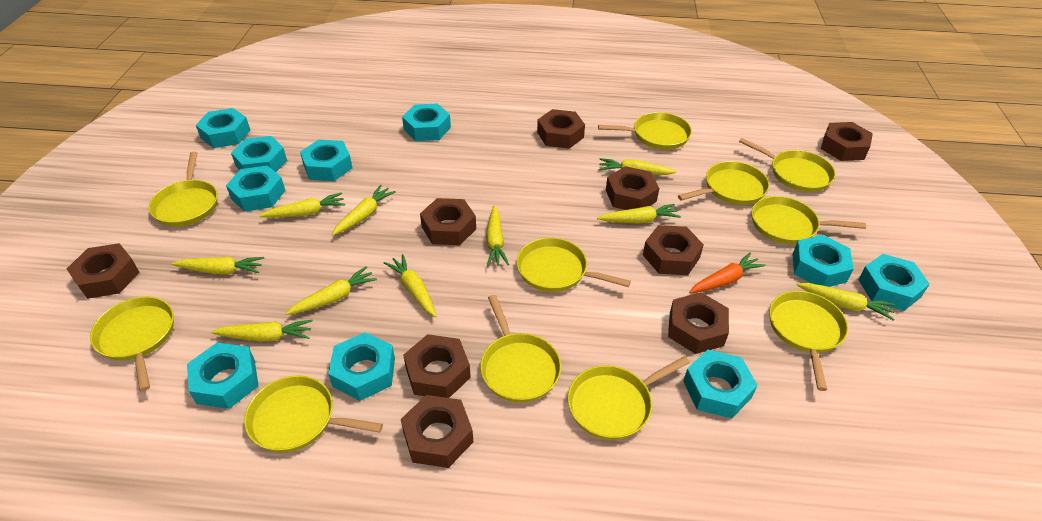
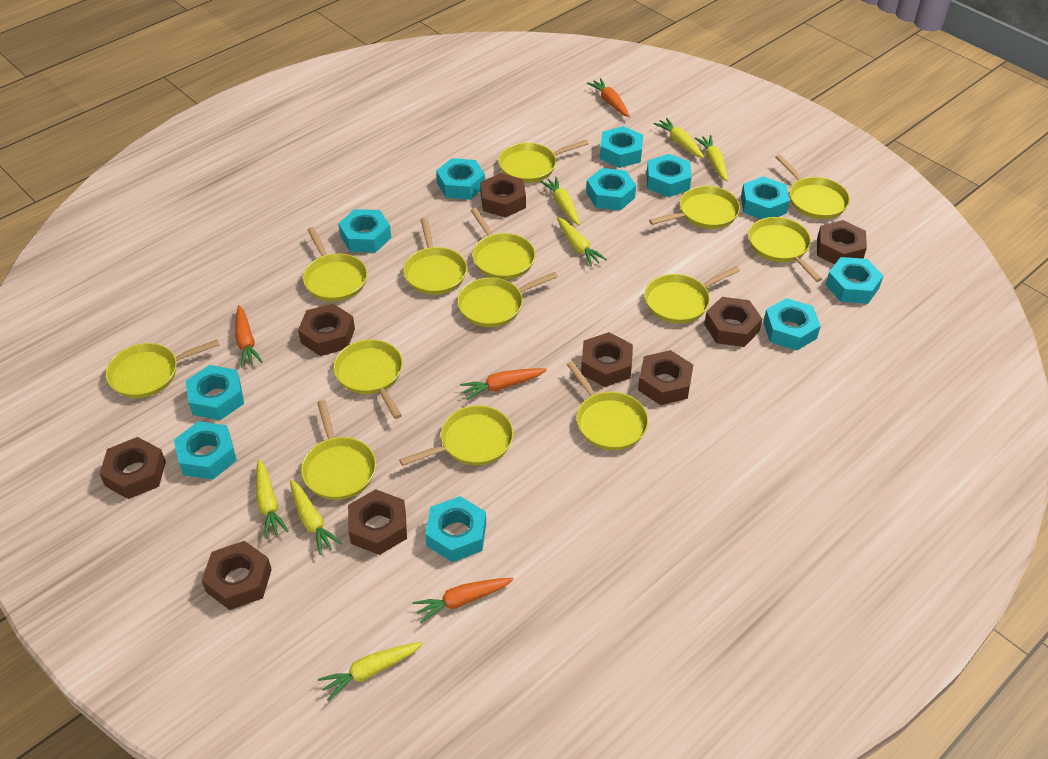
orange carrot: 1 -> 4
turquoise nut: 10 -> 11
yellow carrot: 10 -> 7
yellow pan: 11 -> 14

